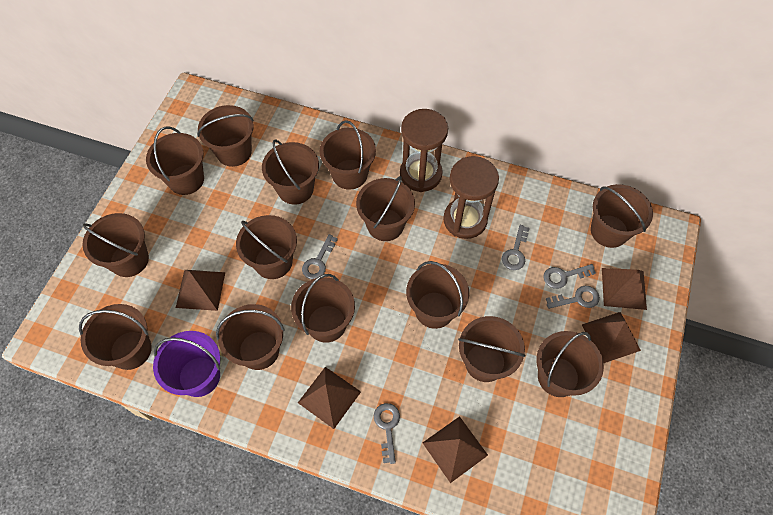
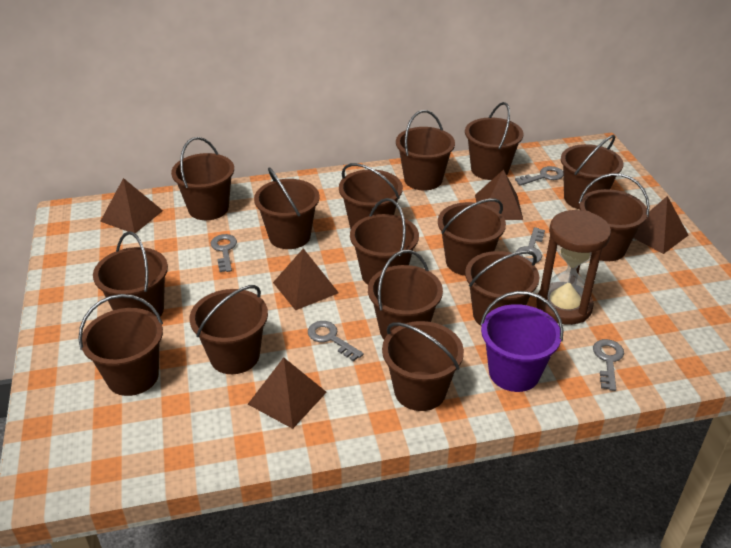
brown bucket: 14 -> 15
brown hourglass: 2 -> 1

